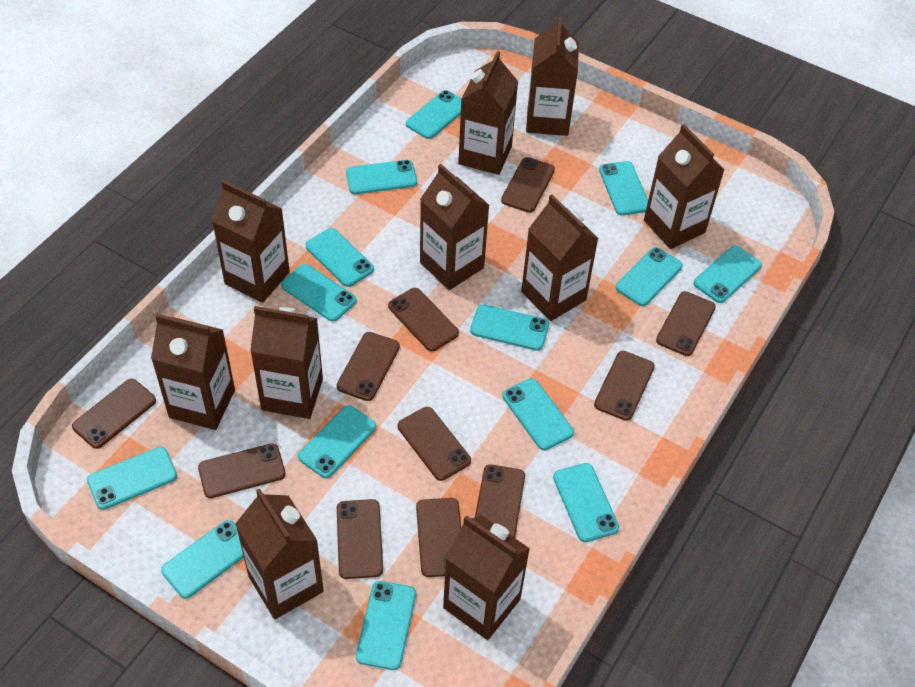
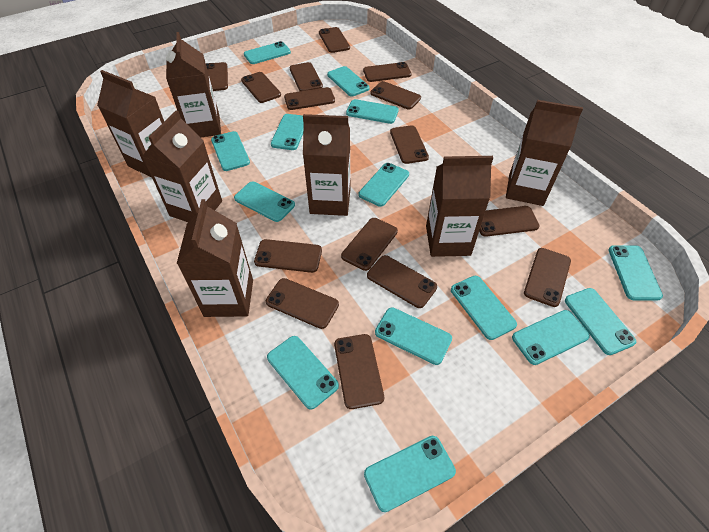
brown carton: 10 -> 7
brown phone: 11 -> 15

